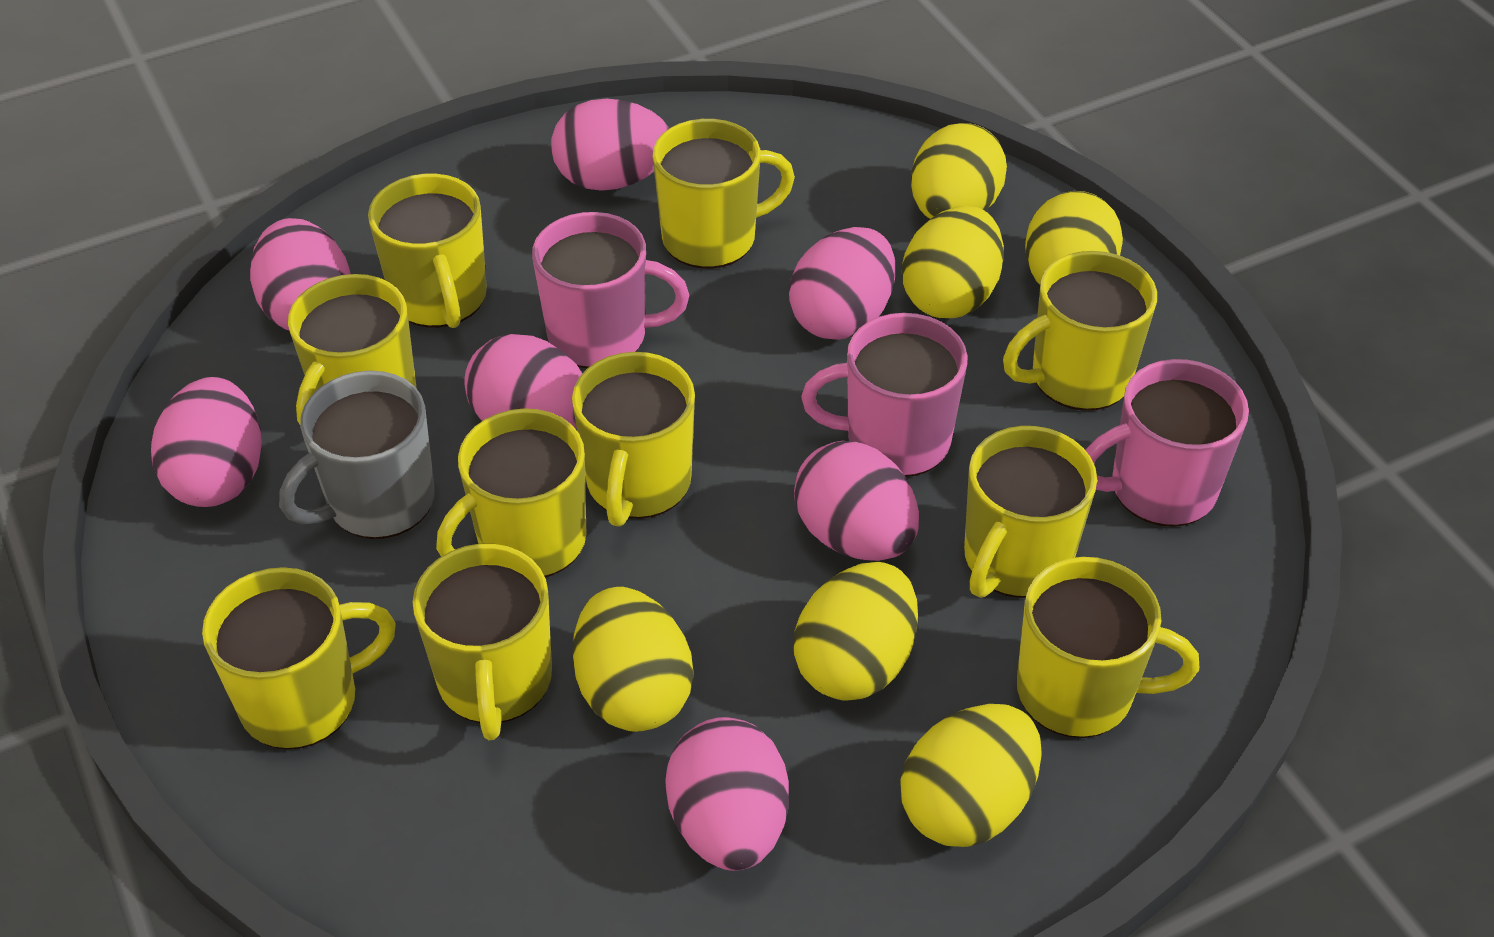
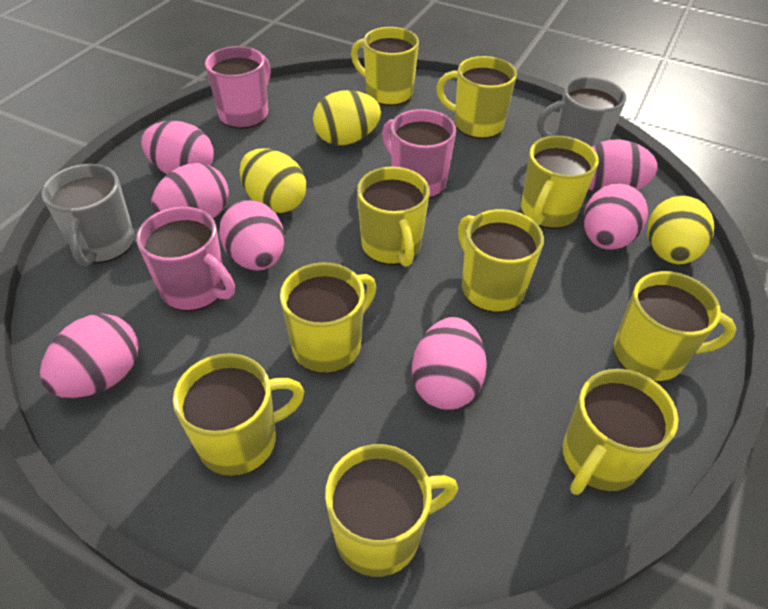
grey mug: 1 -> 2
yellow egg: 6 -> 3

